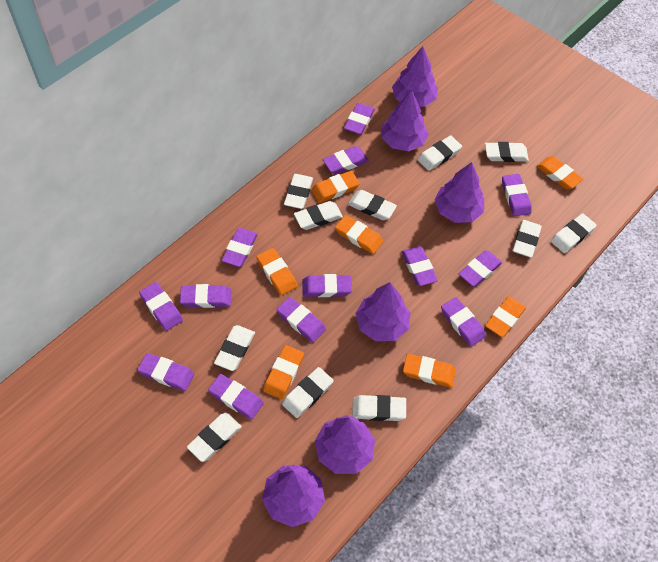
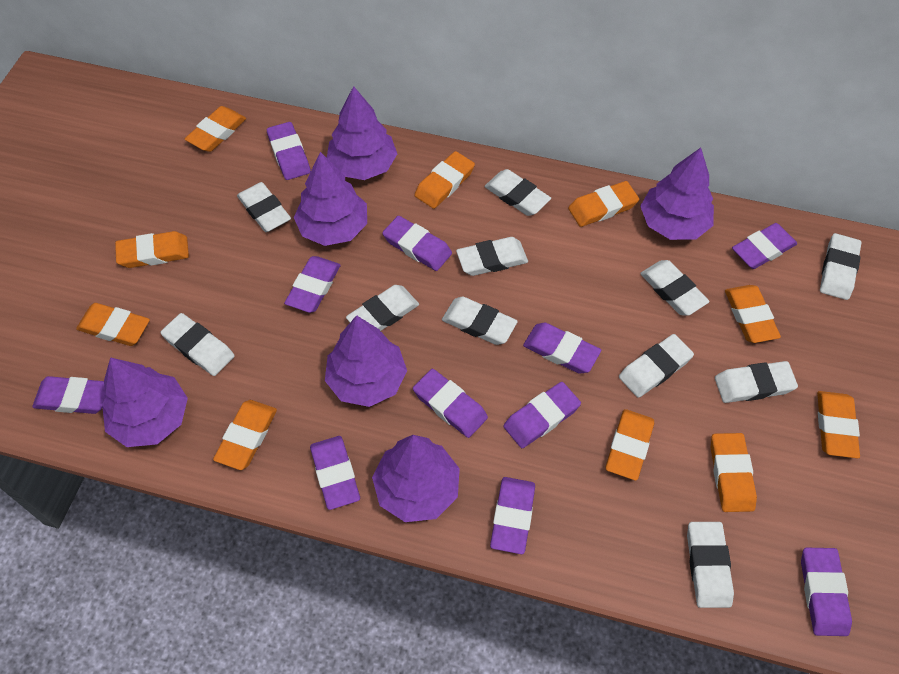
orange eraser: 7 -> 10
purple eraser: 13 -> 11

